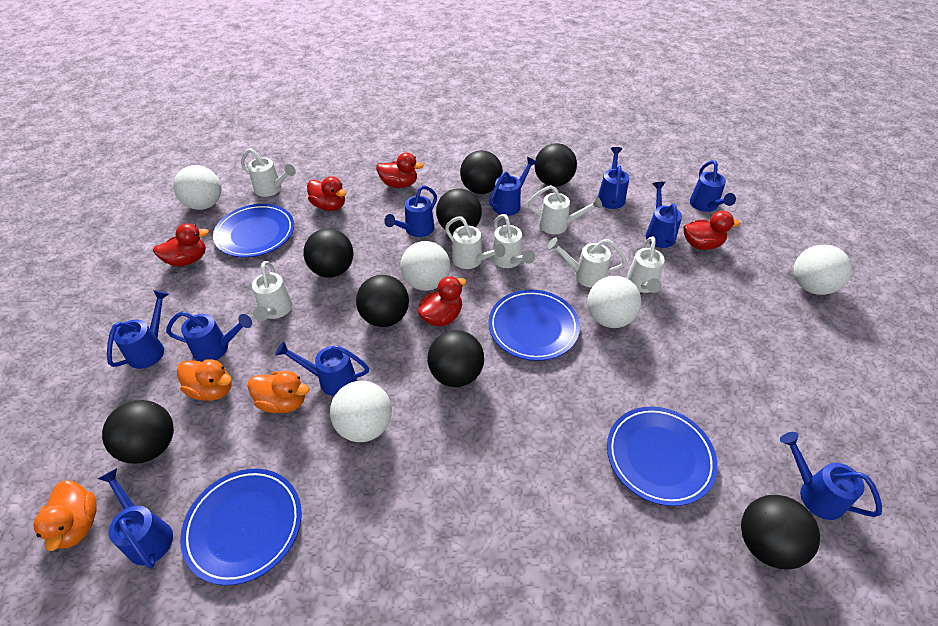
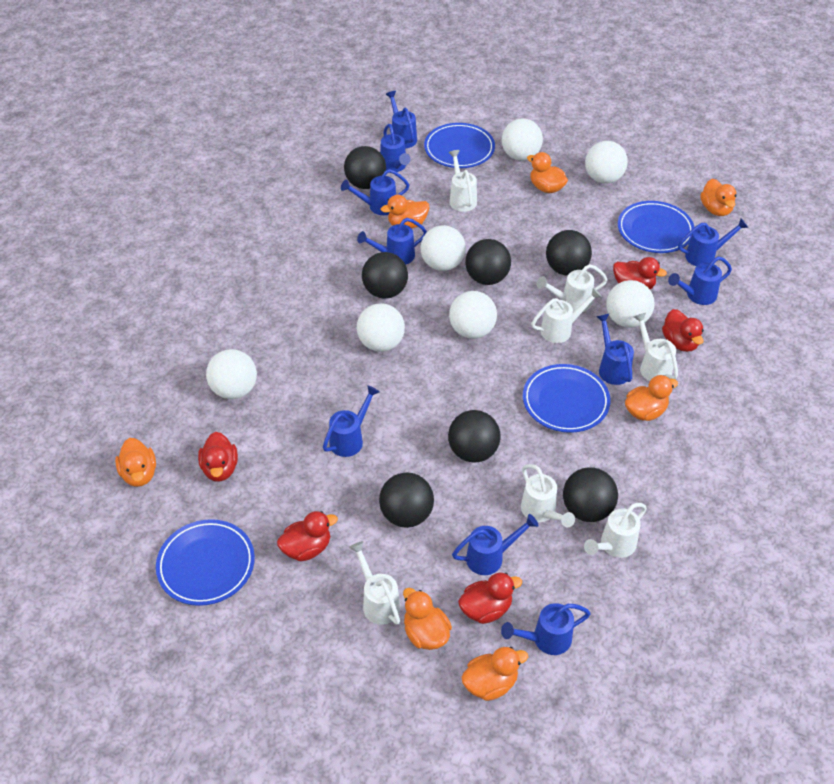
black ball: 8 -> 7
orange duck: 3 -> 7
white ball: 5 -> 7

